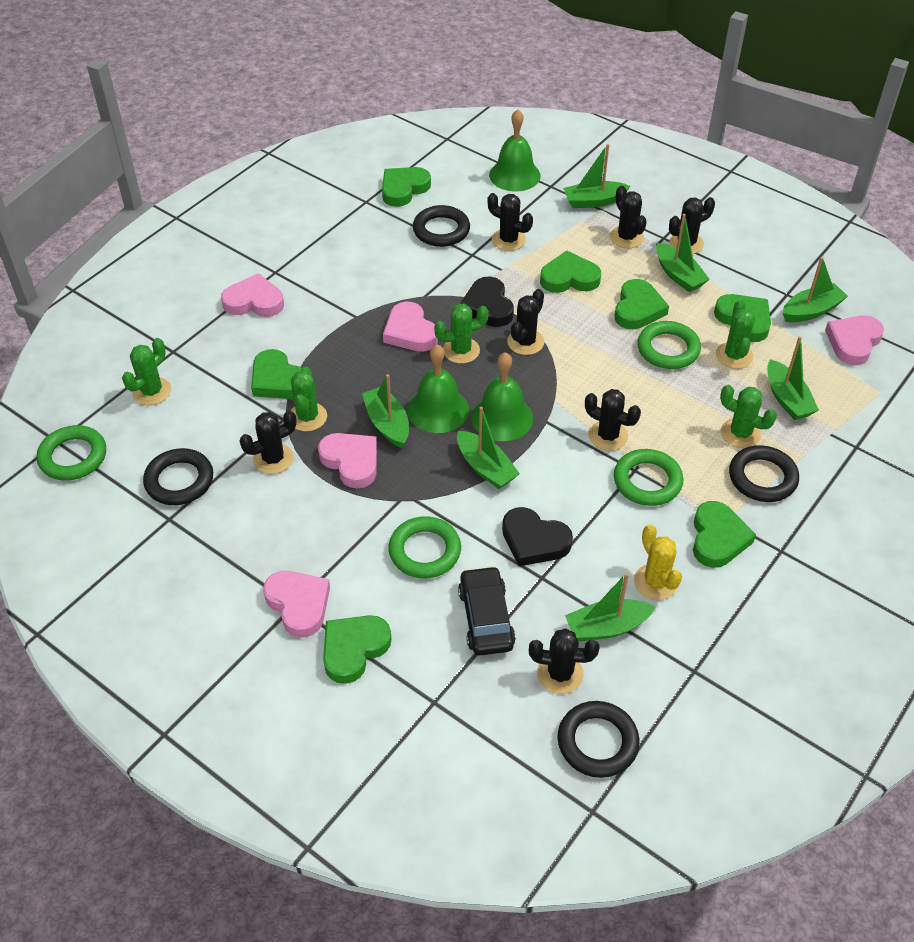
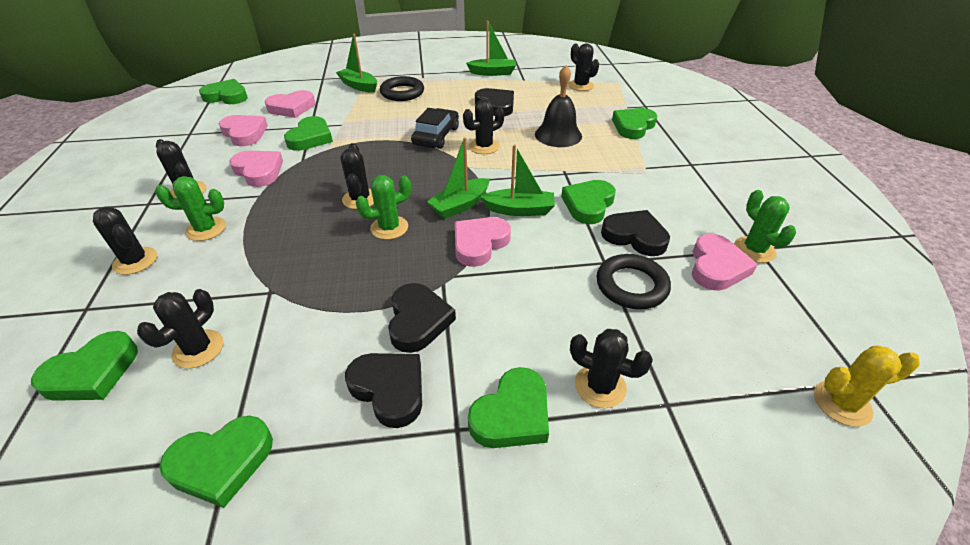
black bell: 0 -> 1
black heart: 2 -> 4
black ring: 4 -> 2
green bell: 3 -> 0
green boat: 7 -> 4
green cactus: 5 -> 3
green ring: 4 -> 0

